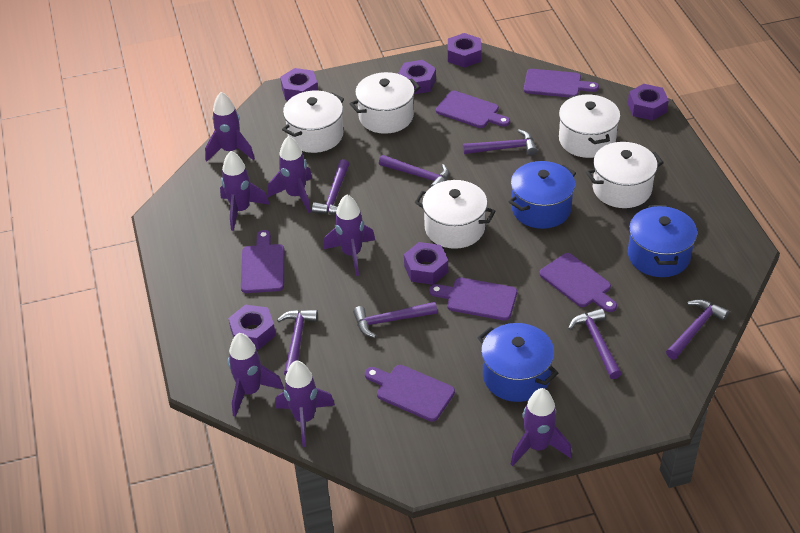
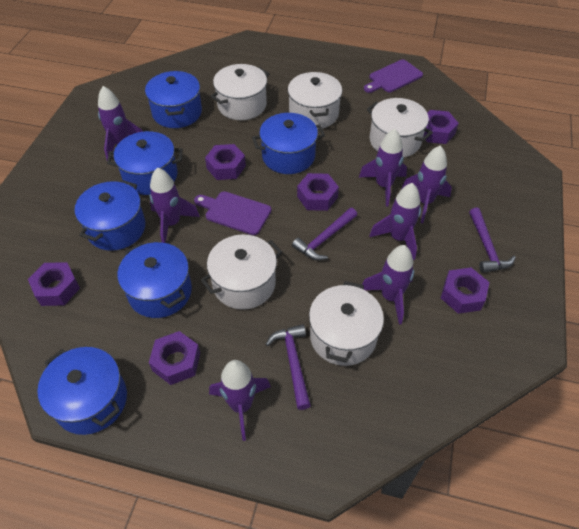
blue pot: 3 -> 6
purple cutting board: 6 -> 2
purple hammer: 7 -> 3

